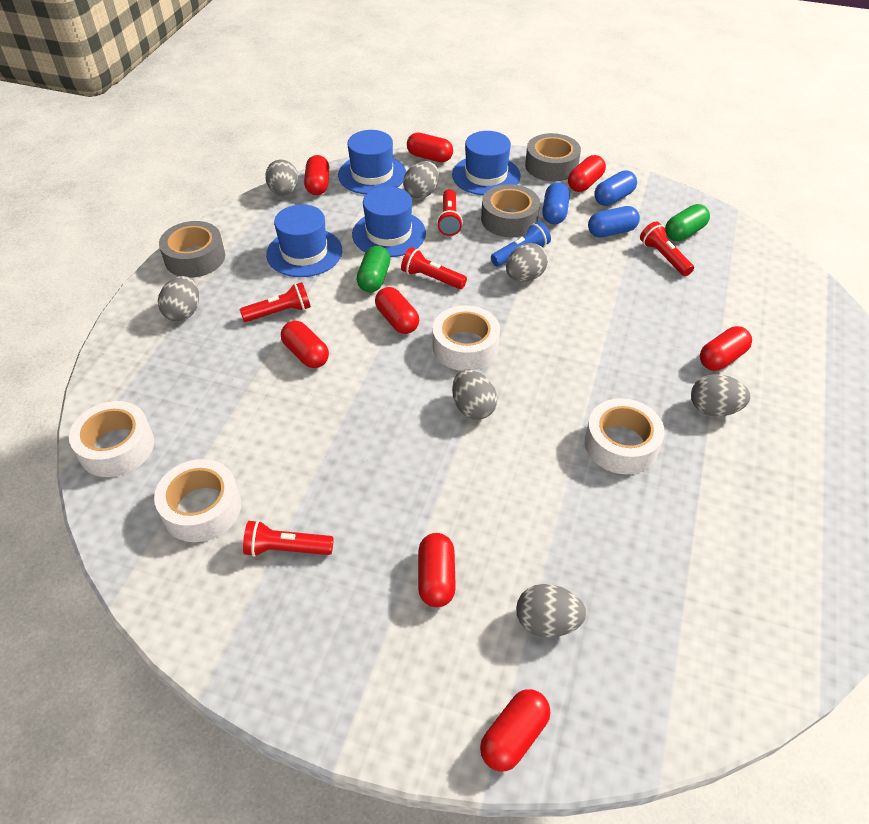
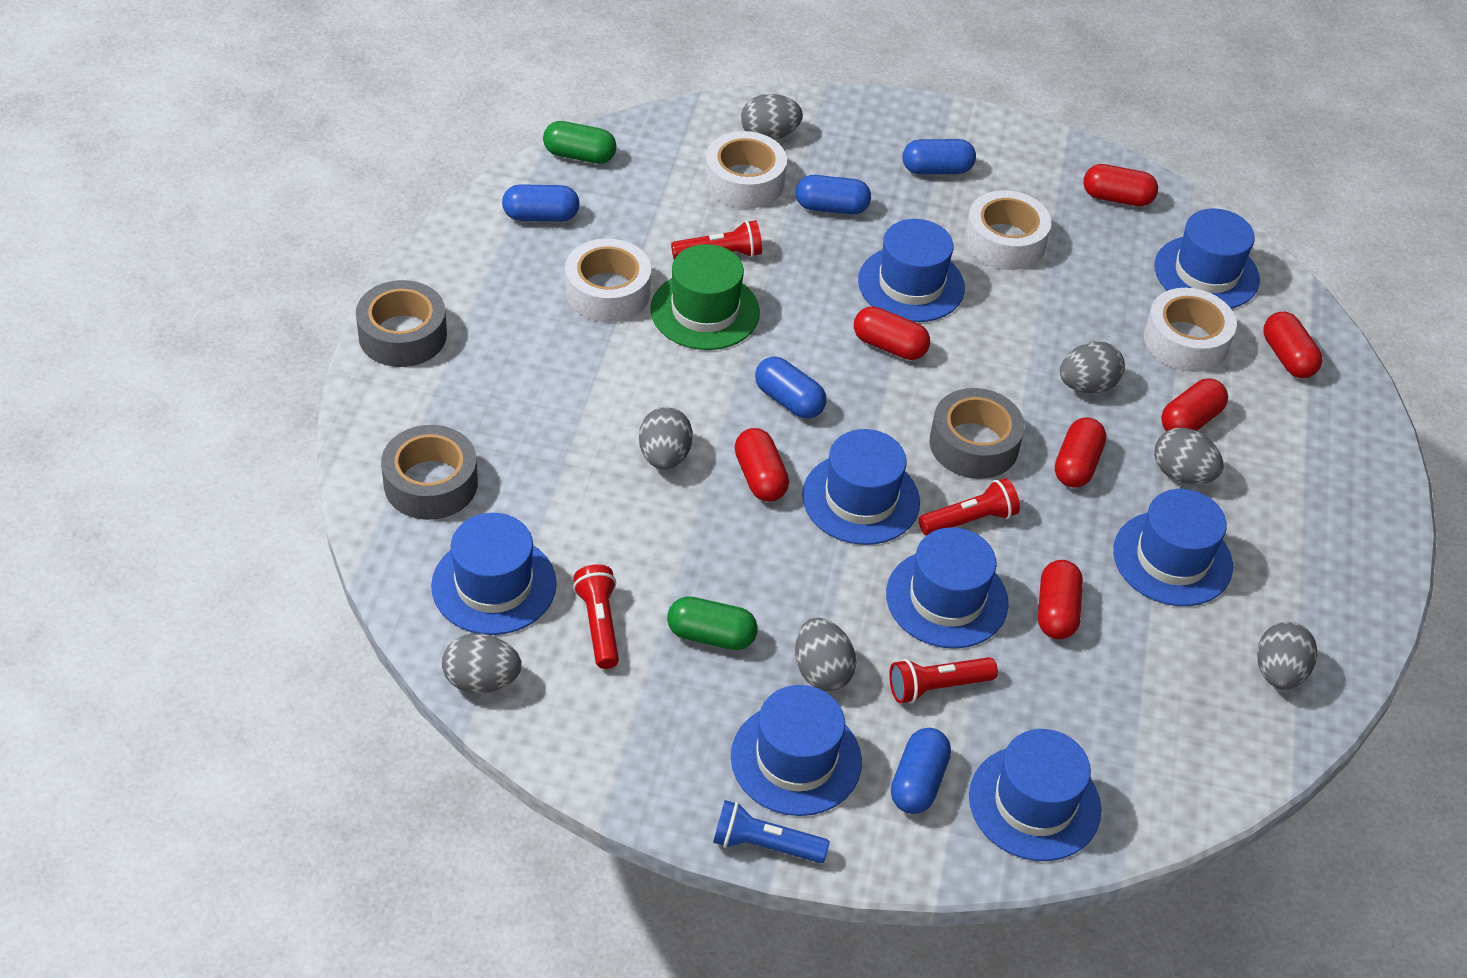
blue capsule: 3 -> 5
blue hat: 4 -> 8
green hat: 0 -> 1
red capsule: 8 -> 7
red flashlight: 5 -> 4

